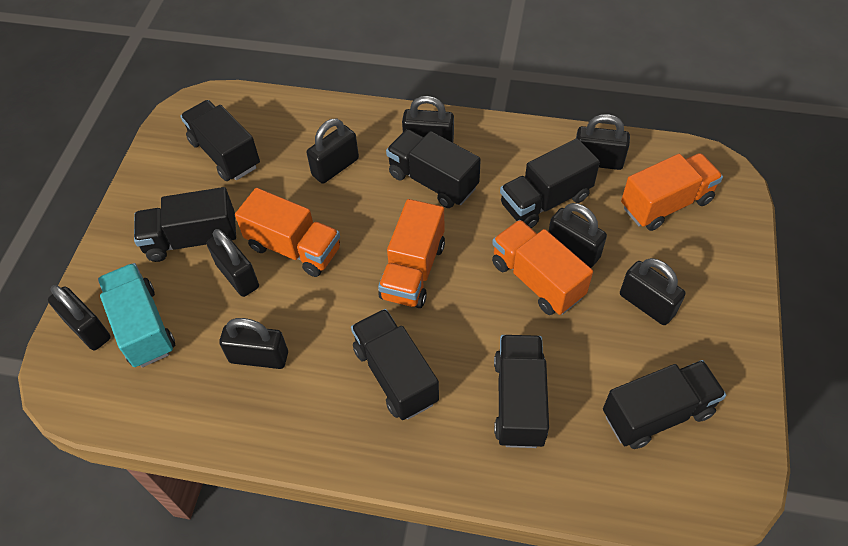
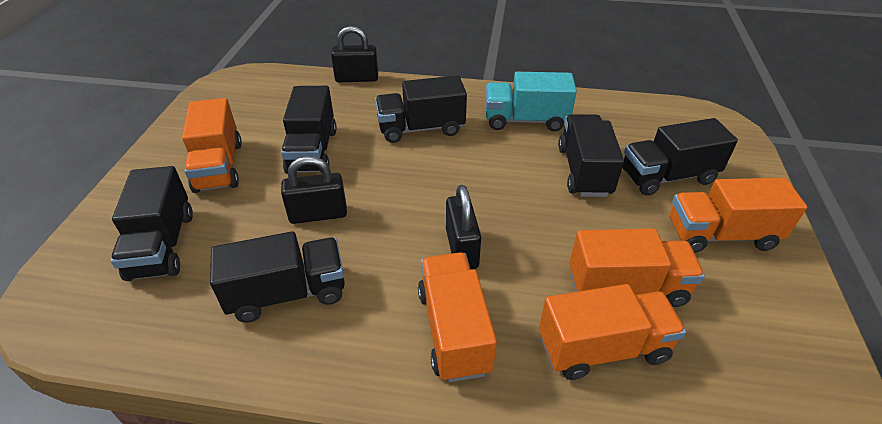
black padlock: 8 -> 3
black truck: 7 -> 6
orange truck: 4 -> 5

